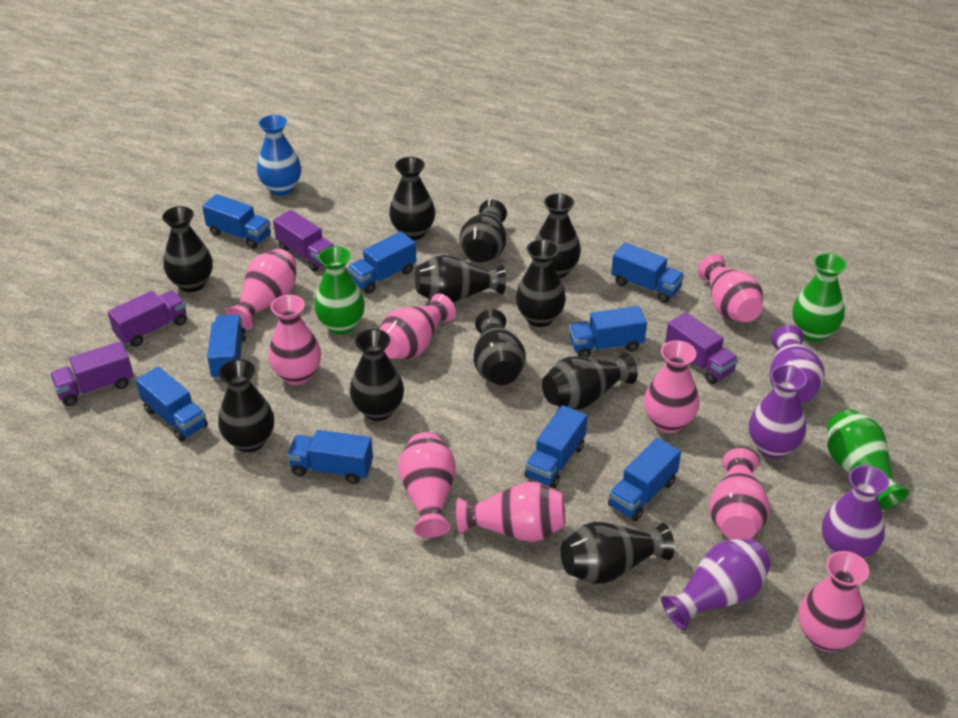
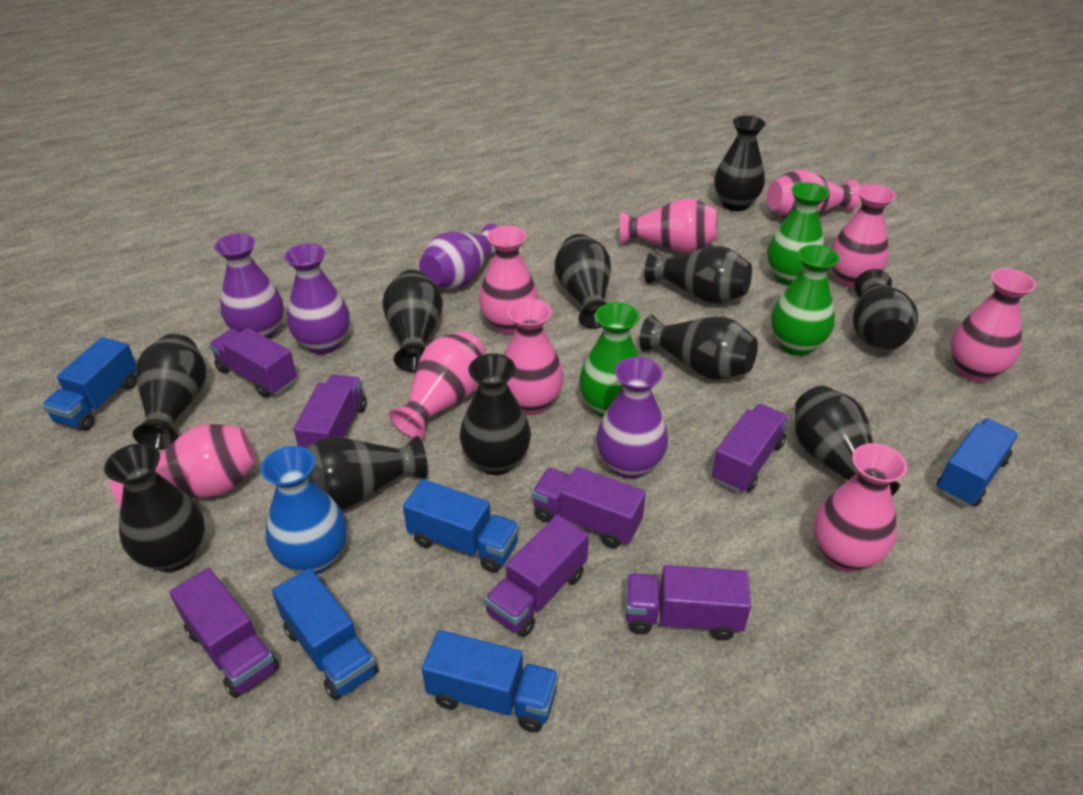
blue truck: 9 -> 5
purple truck: 4 -> 7

